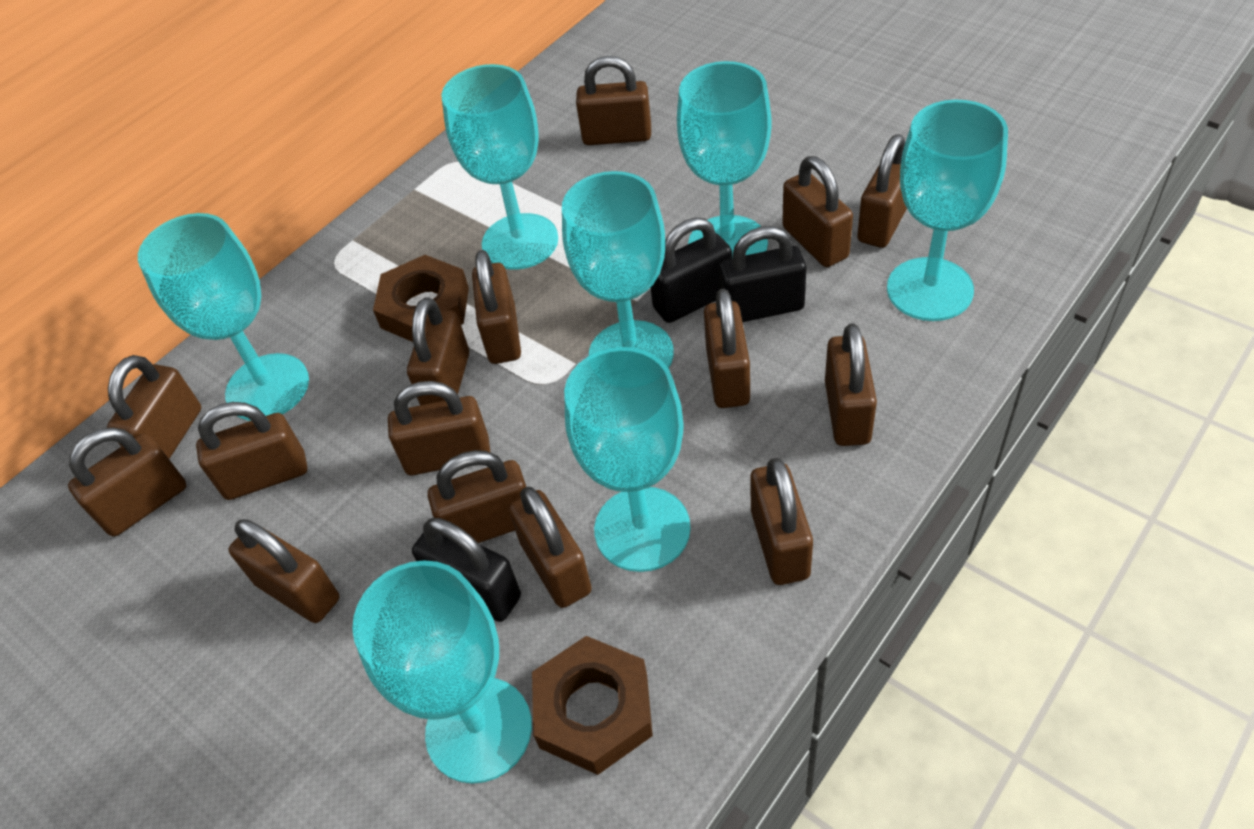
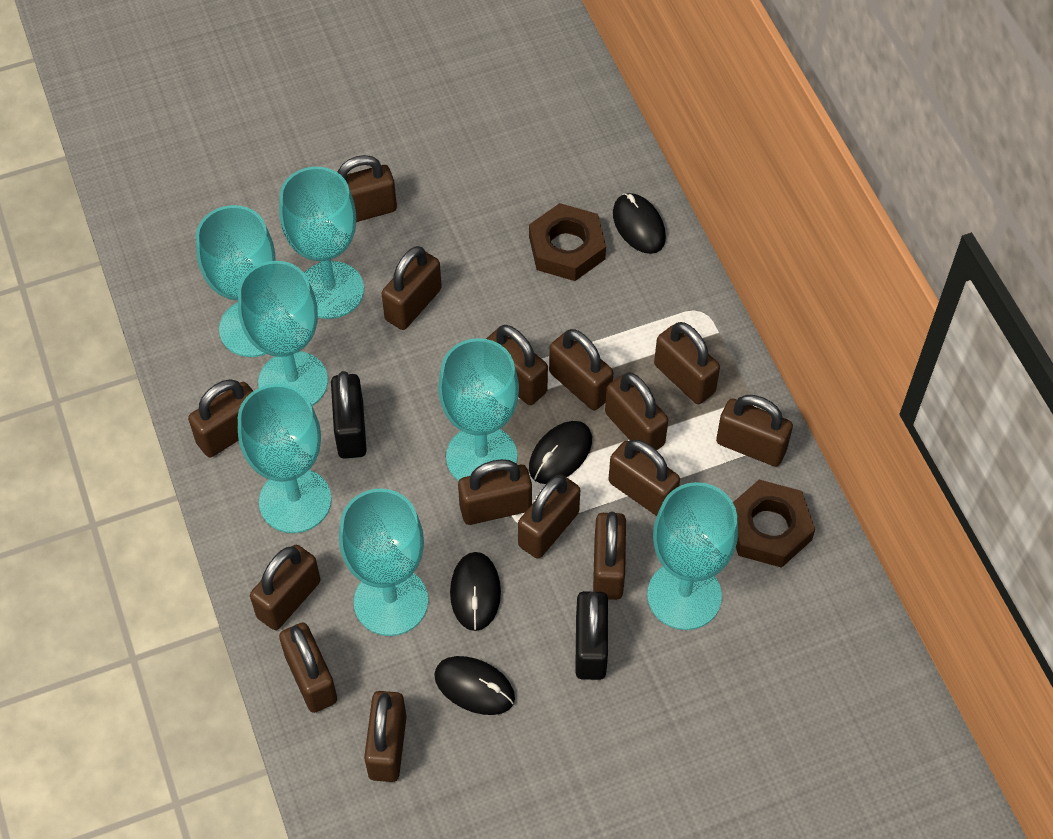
black mouse: 0 -> 4
black padlock: 3 -> 2

